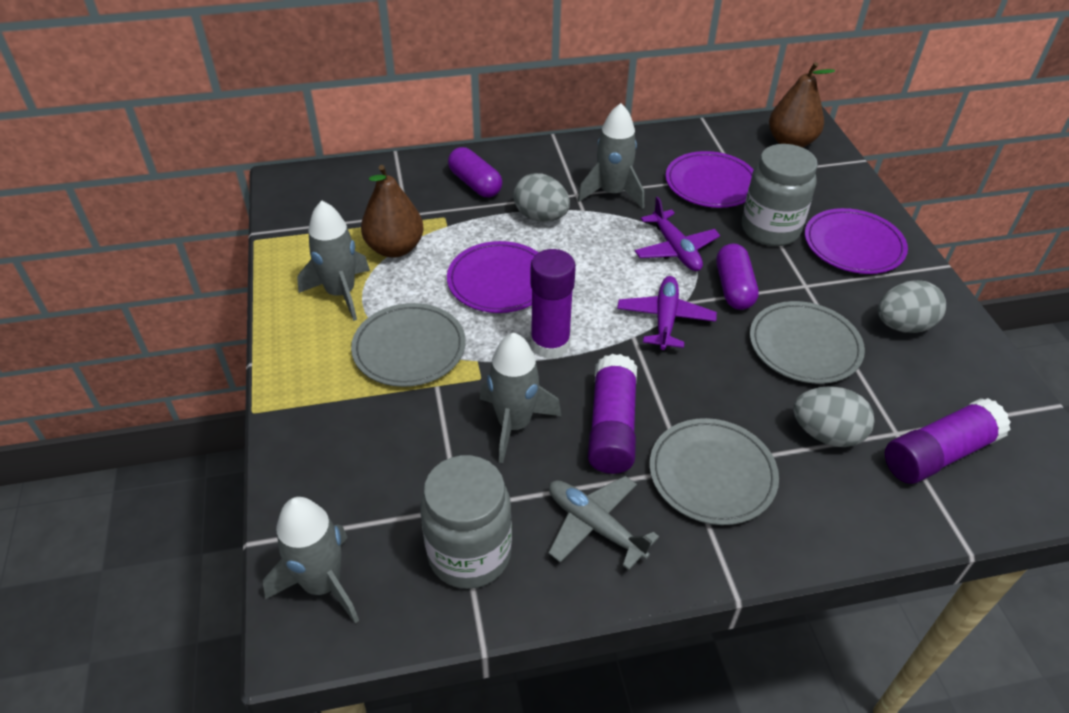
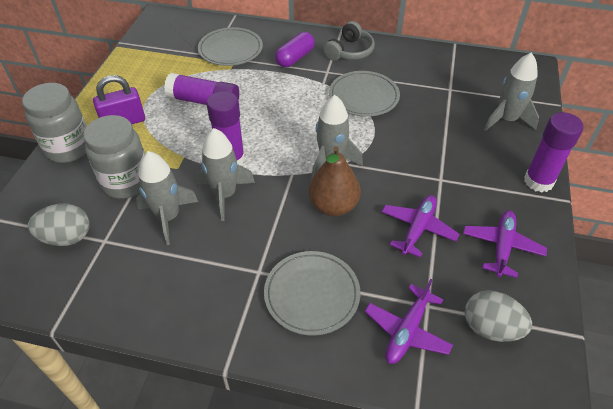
brown pear: 2 -> 1
grey egg: 3 -> 2
grey headphones: 0 -> 1
grey plane: 1 -> 0
purple capsule: 2 -> 1
purple padlock: 0 -> 1
purple plane: 2 -> 3
purple plate: 3 -> 0

